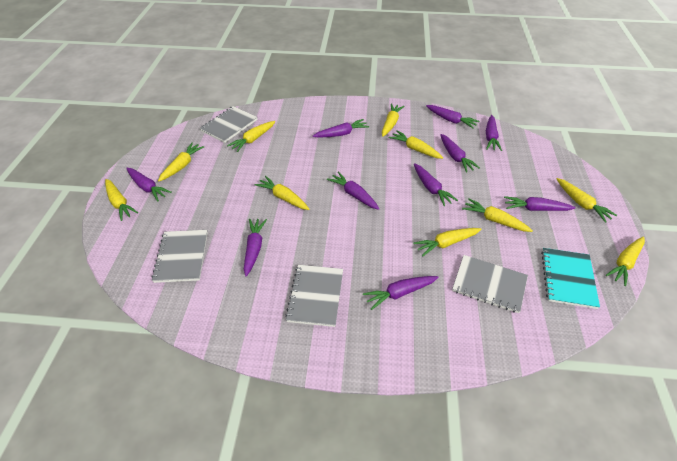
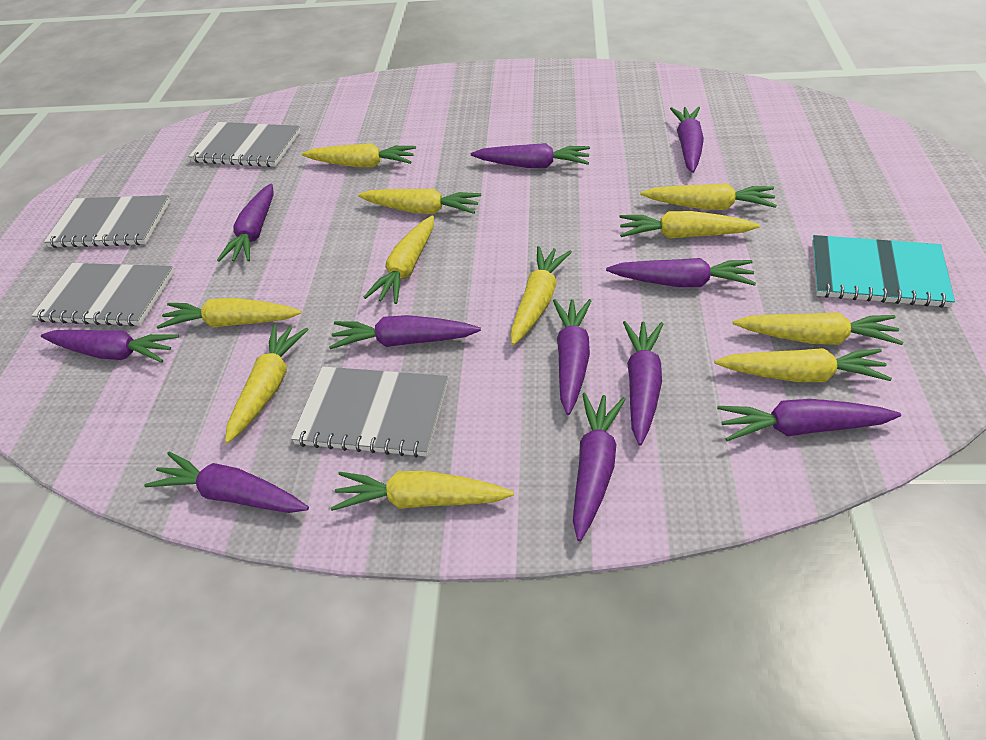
purple carrot: 10 -> 11
yellow carrot: 10 -> 11

